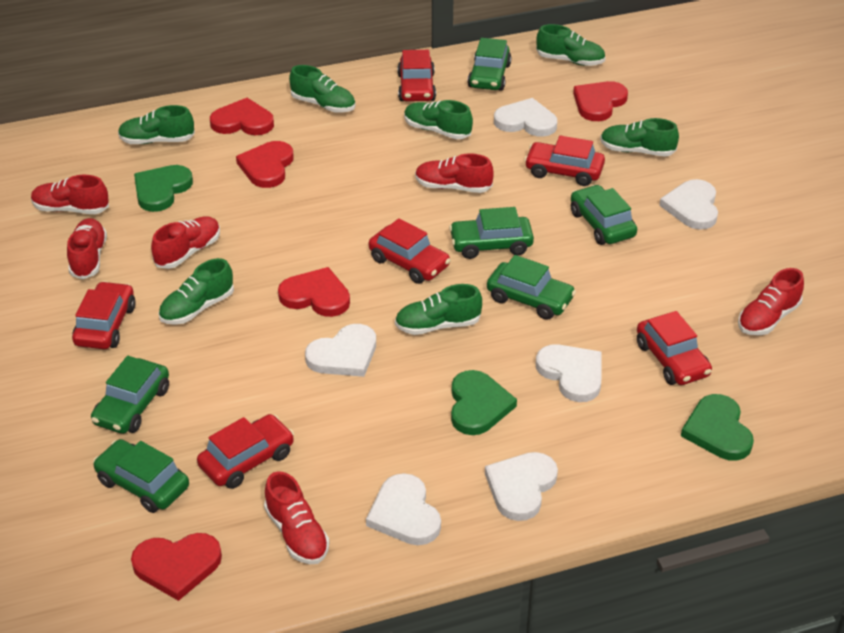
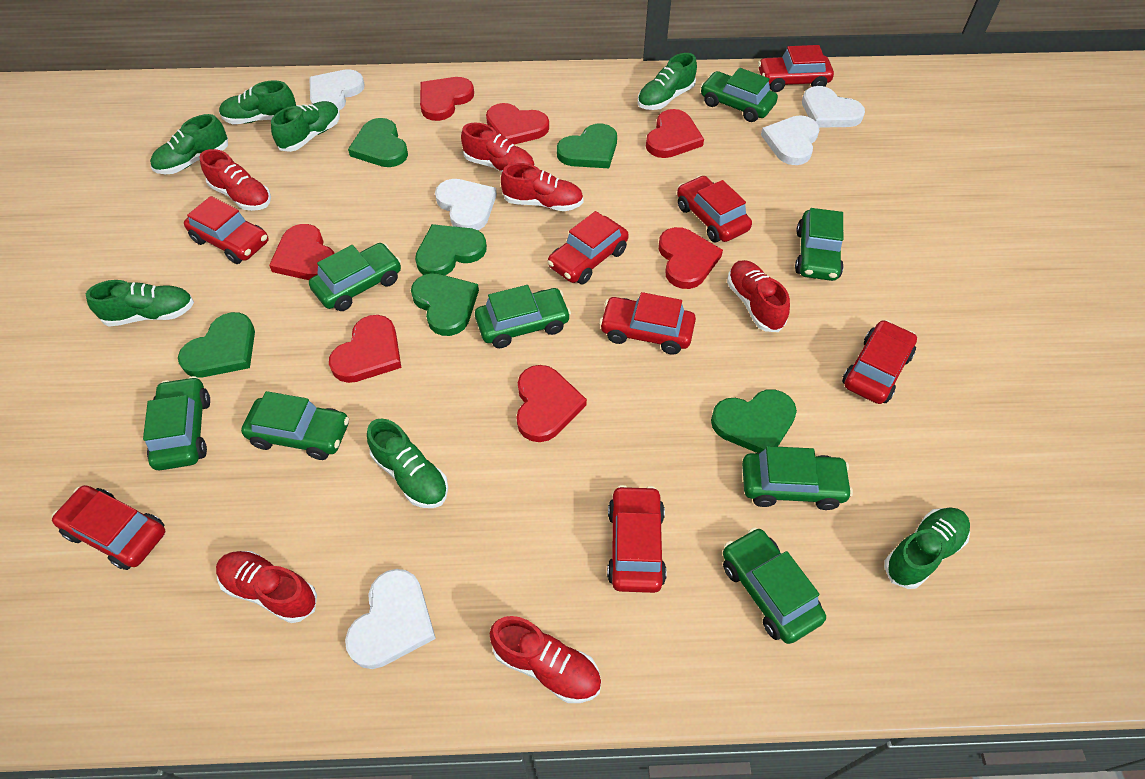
green car: 6 -> 8
green heart: 3 -> 6
red car: 6 -> 8
red heart: 5 -> 7
white heart: 6 -> 5

